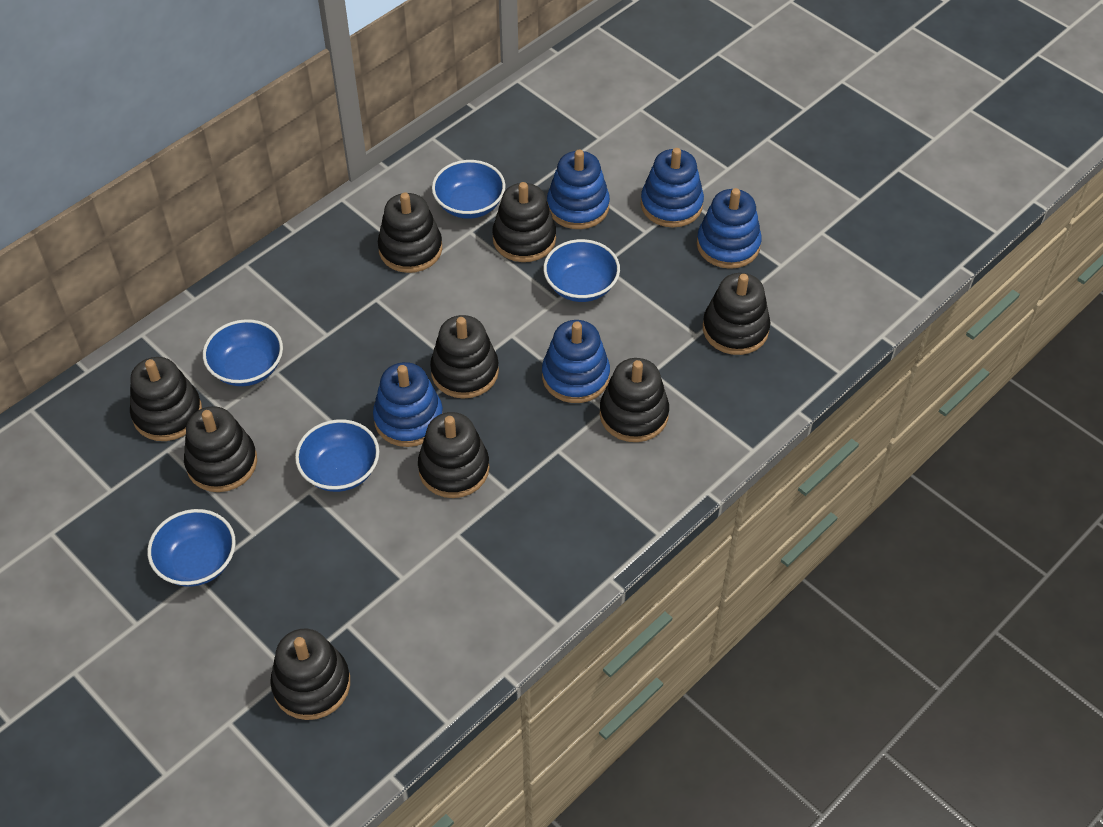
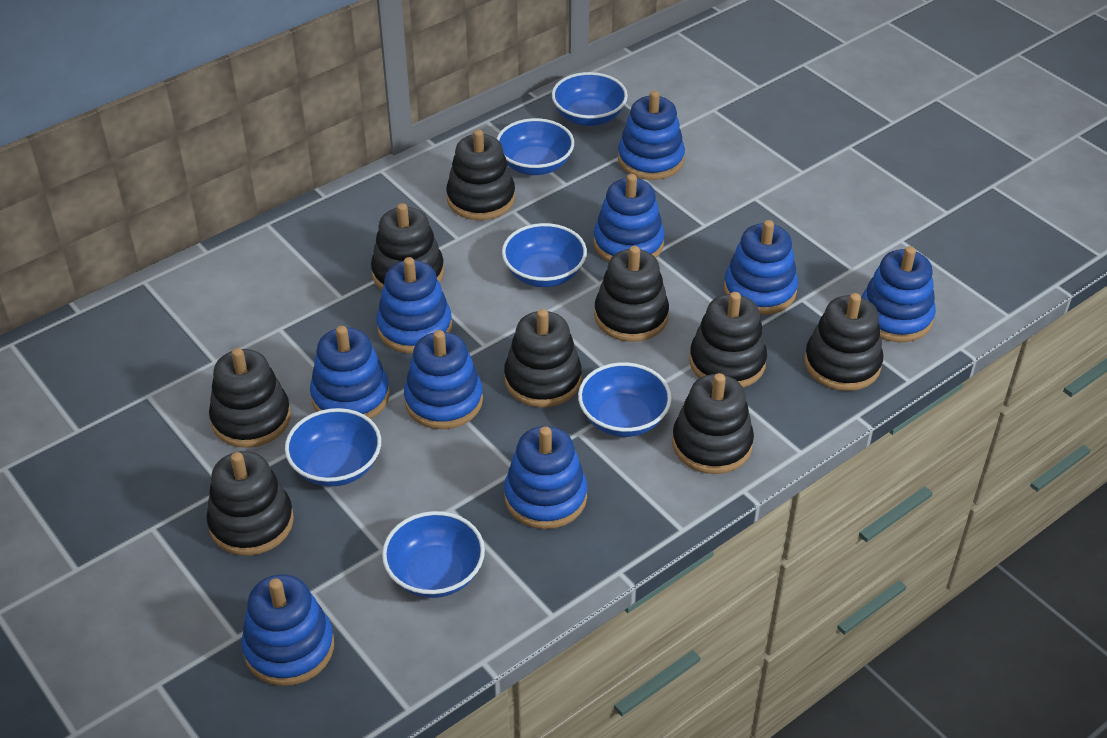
blue bowl: 5 -> 6
blue stacking toy: 5 -> 9

